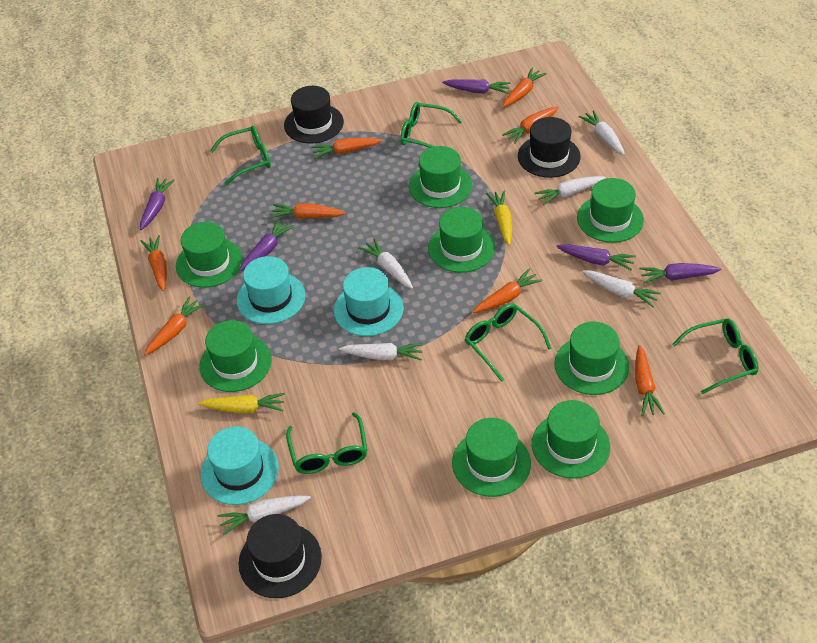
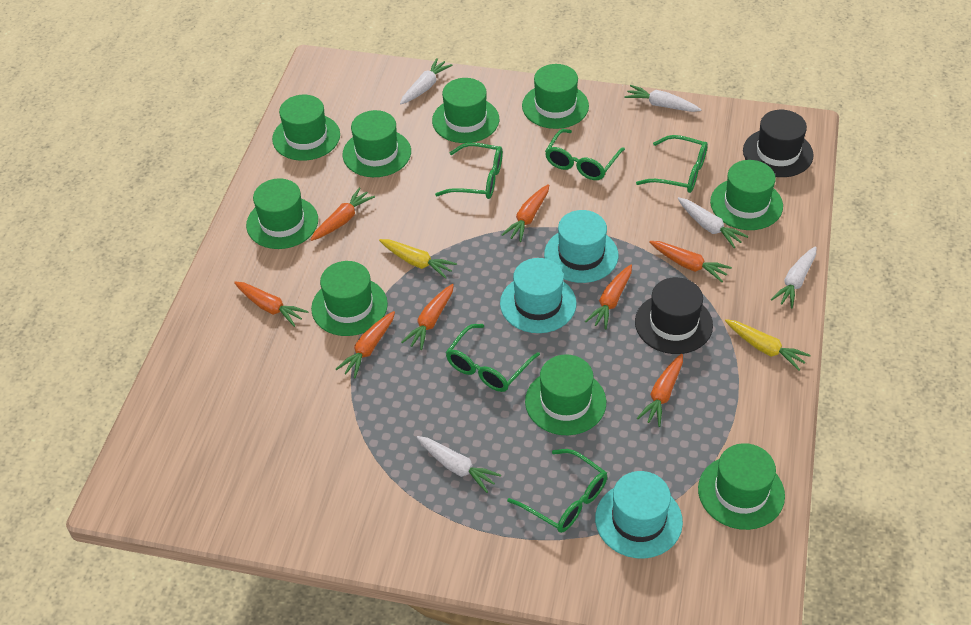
black hat: 3 -> 2
green hat: 8 -> 9
purple carrot: 5 -> 0
white carrot: 6 -> 5

